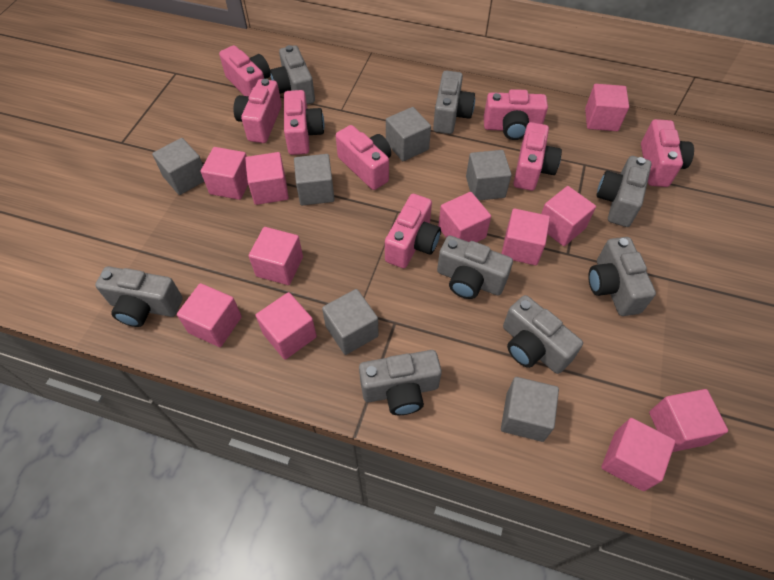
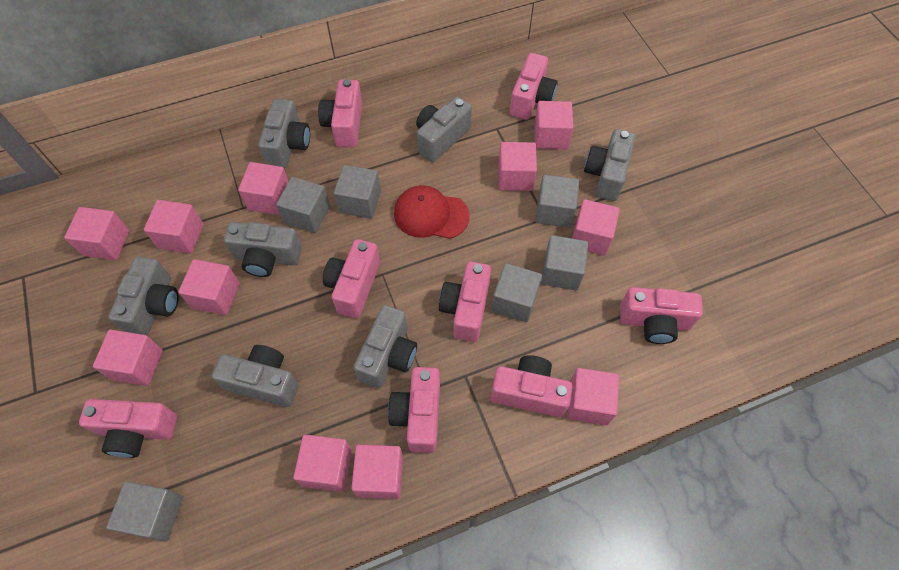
grey camera: 8 -> 7
red cap: 0 -> 1

